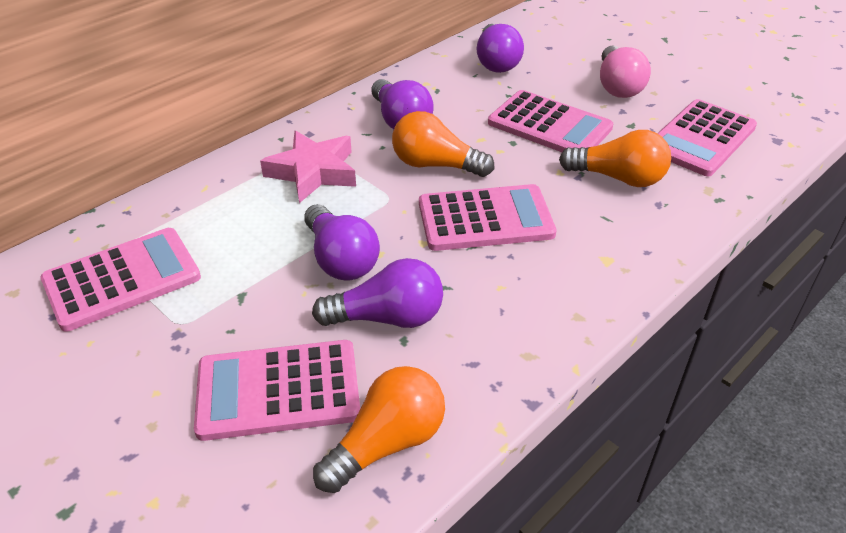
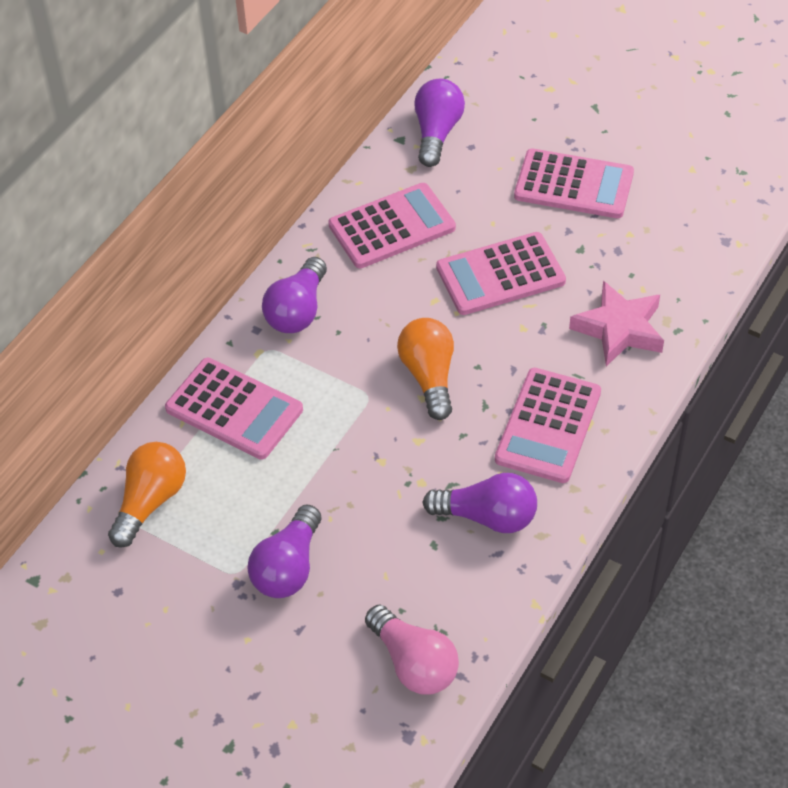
orange light bulb: 3 -> 2

